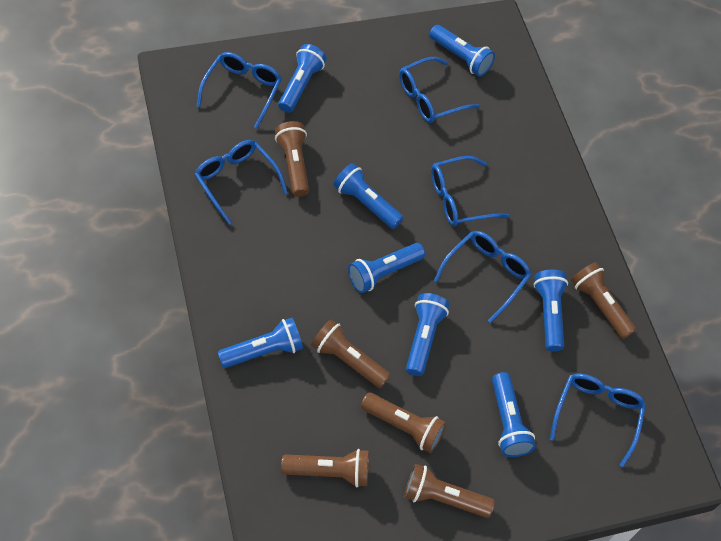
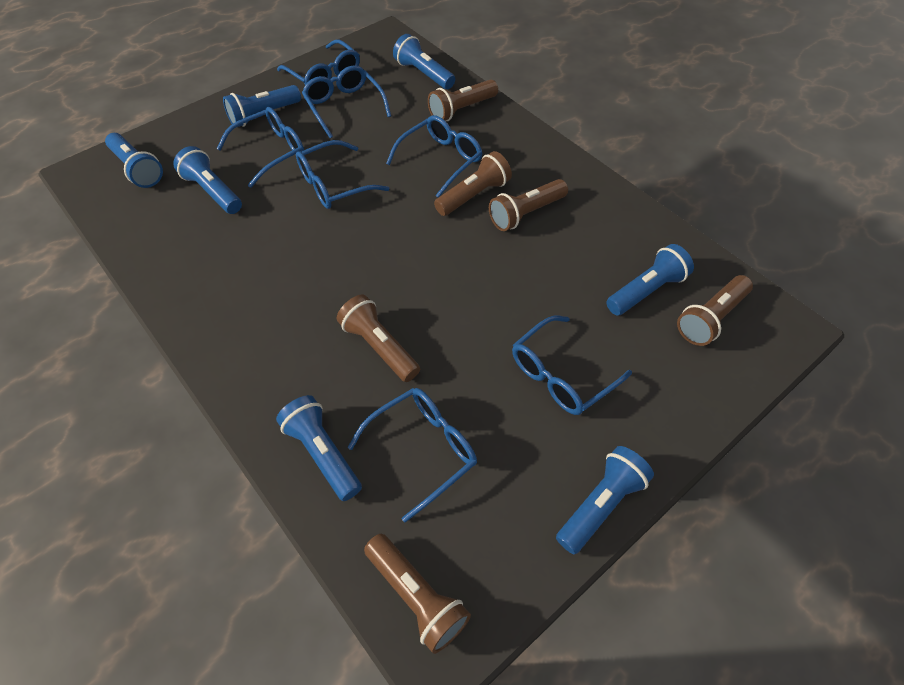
blue flashlight: 8 -> 7
blue glasses: 6 -> 7

